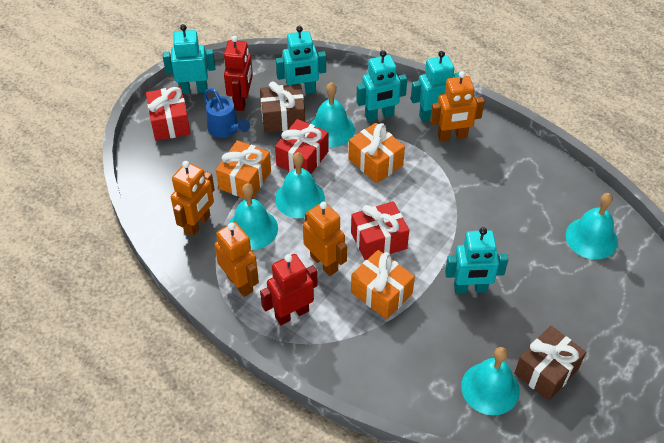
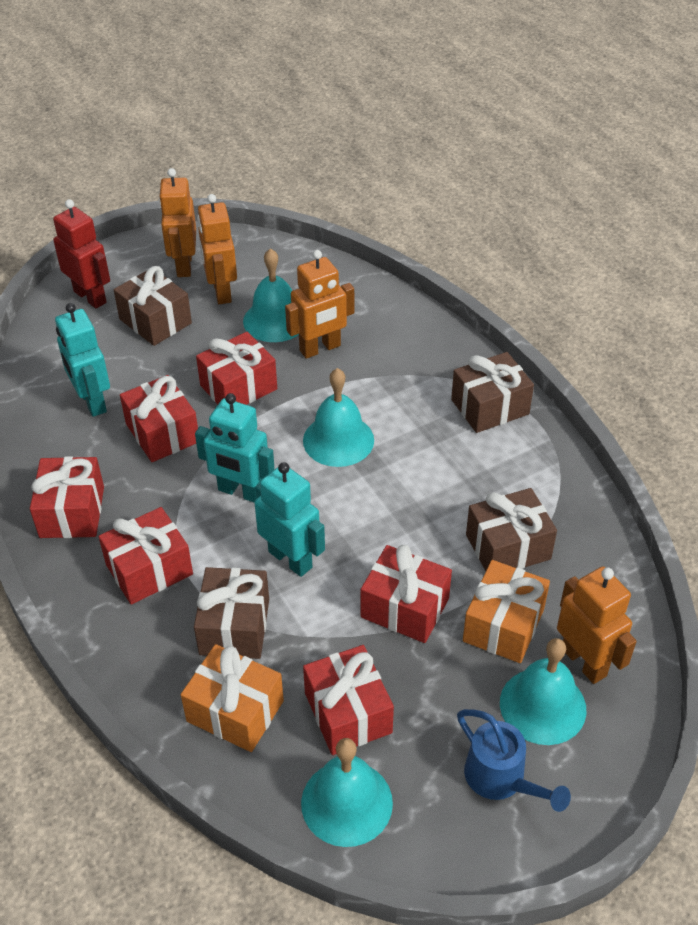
brown gift: 2 -> 4
orange gift: 3 -> 2
red gift: 3 -> 6
red robot: 2 -> 1
turquoise bell: 5 -> 4
turquoise robot: 5 -> 3

